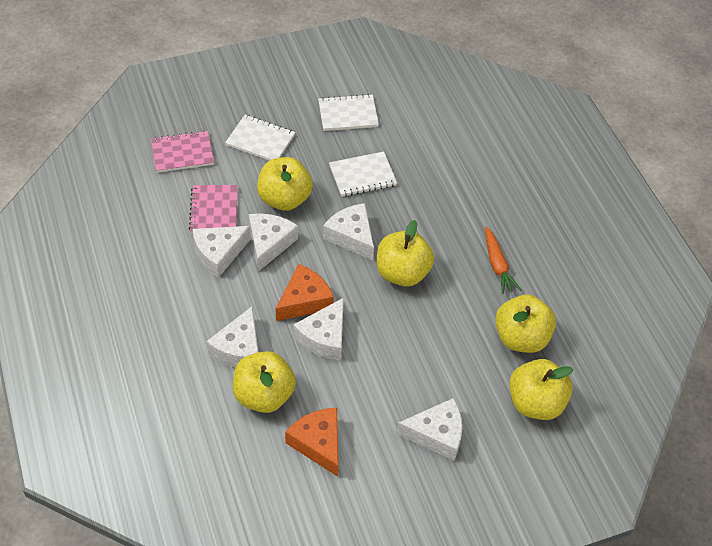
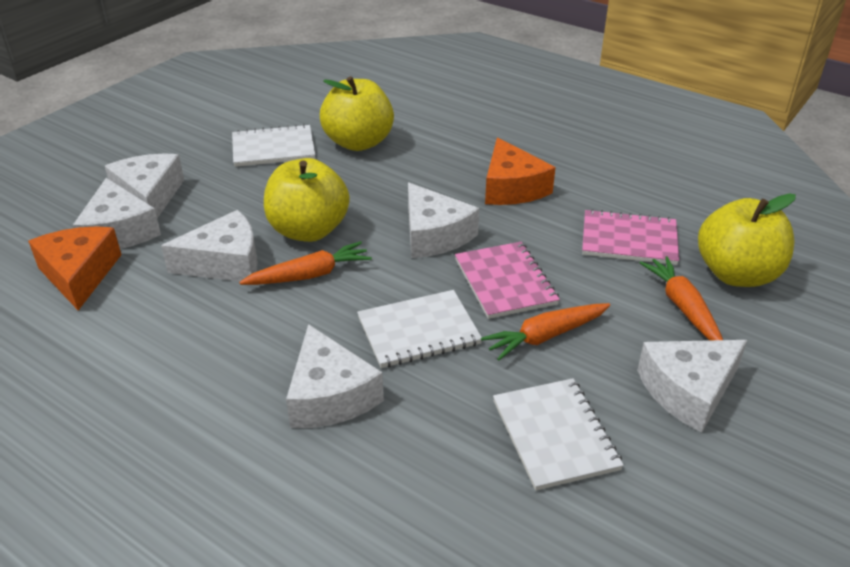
orange carrot: 1 -> 3
yellow apple: 5 -> 3

